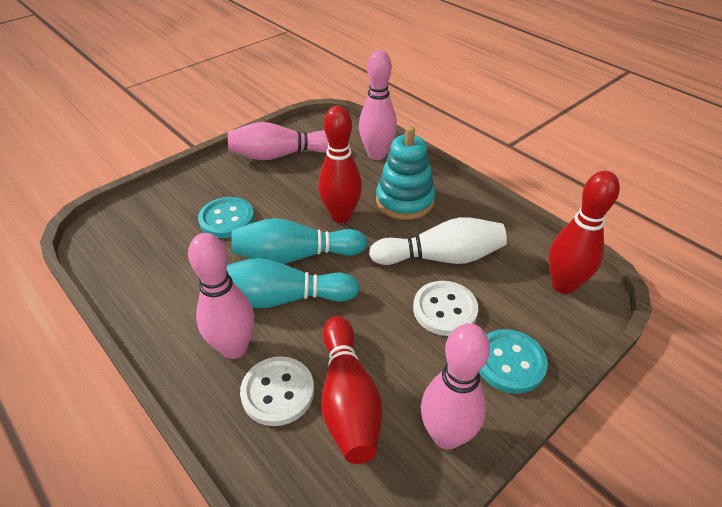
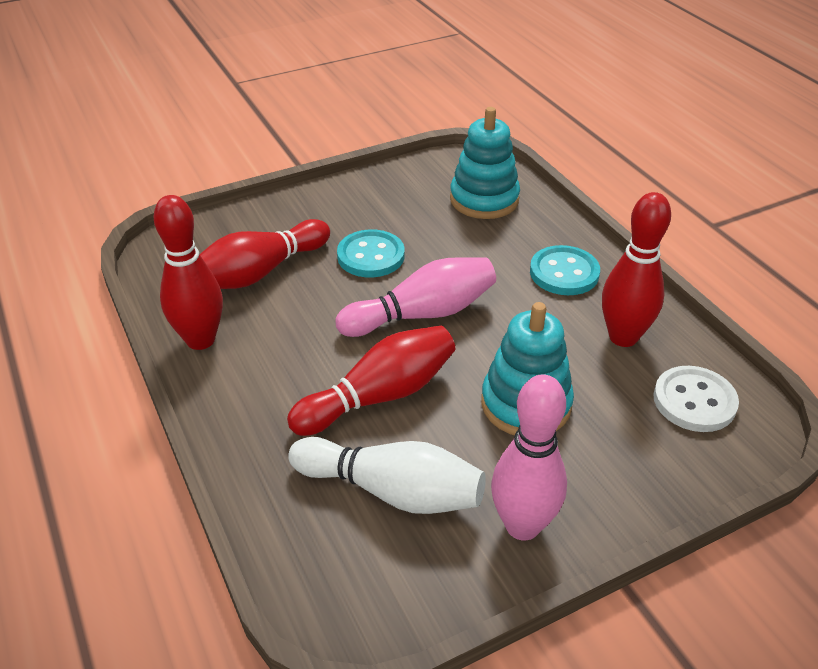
pink bowling pin: 4 -> 2
red bowling pin: 3 -> 4
turquoise bowling pin: 2 -> 0
turquoise stacking toy: 1 -> 2
white button: 2 -> 1

